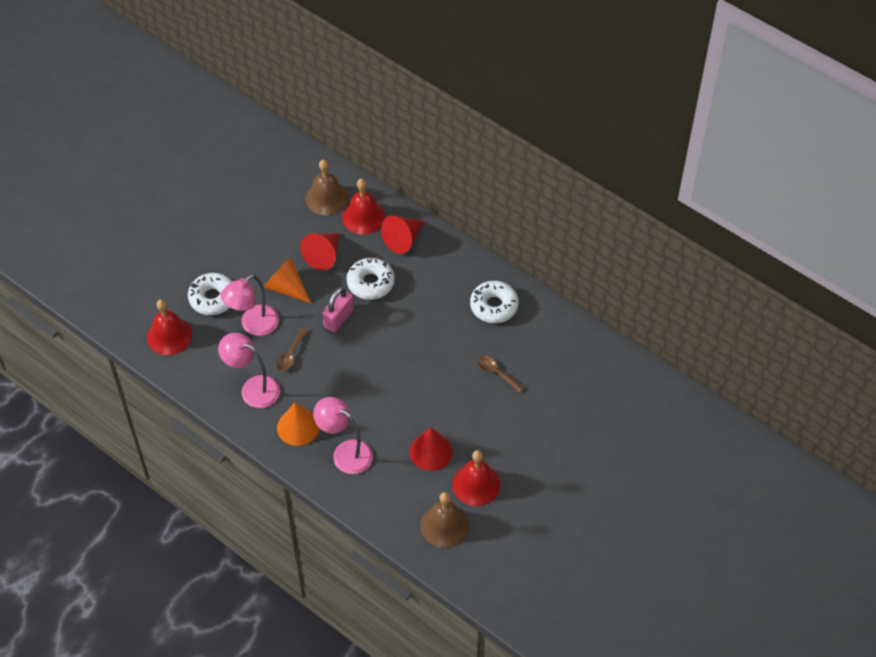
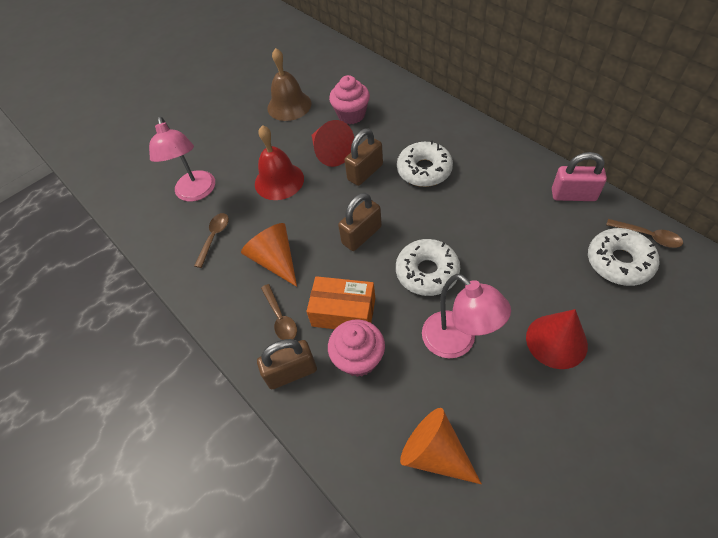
brown bell: 2 -> 1
brown padlock: 0 -> 3
brown spoon: 2 -> 3
orange box: 0 -> 1
pink cupcake: 0 -> 2
pink lamp: 3 -> 2
red bell: 3 -> 1
red cone: 3 -> 2

